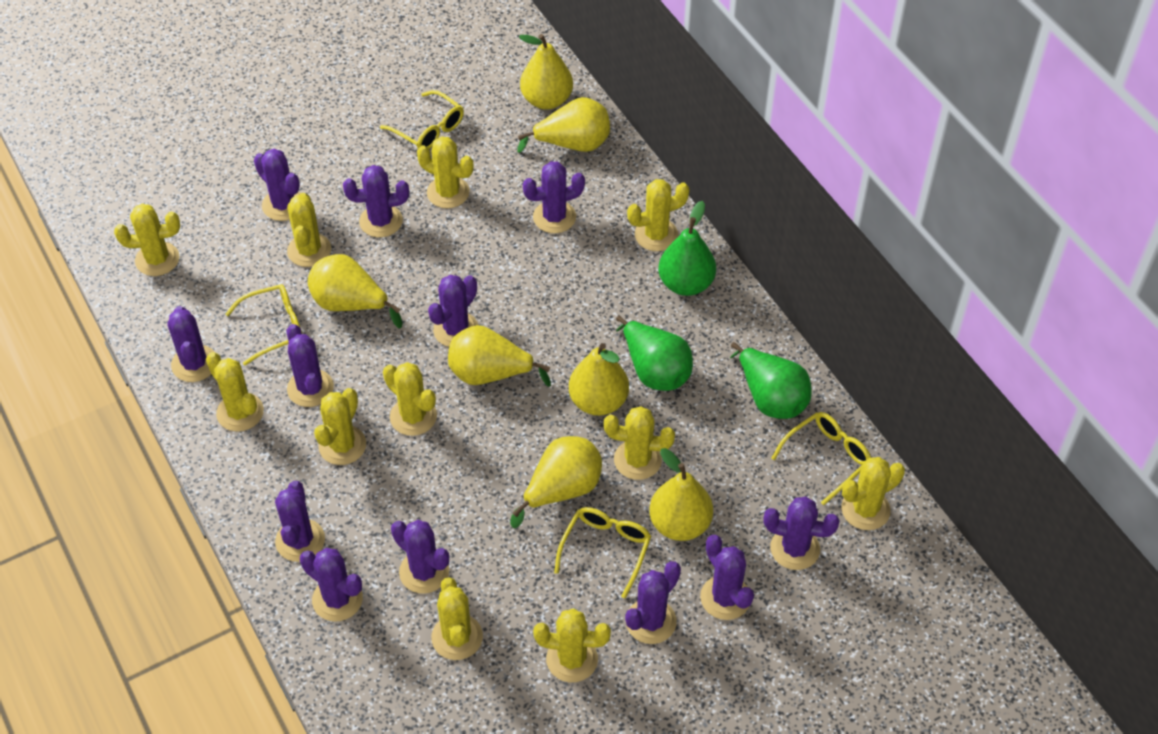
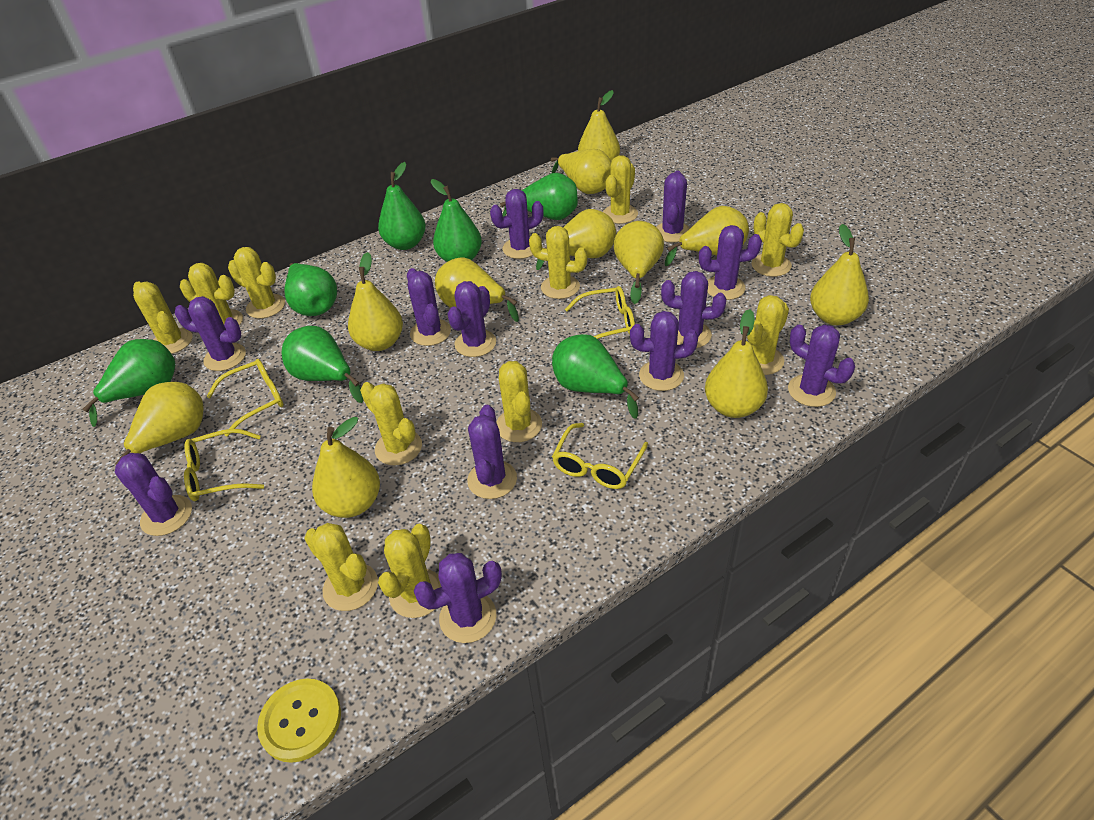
green pear: 3 -> 7
yellow button: 0 -> 1
yellow pear: 7 -> 11

